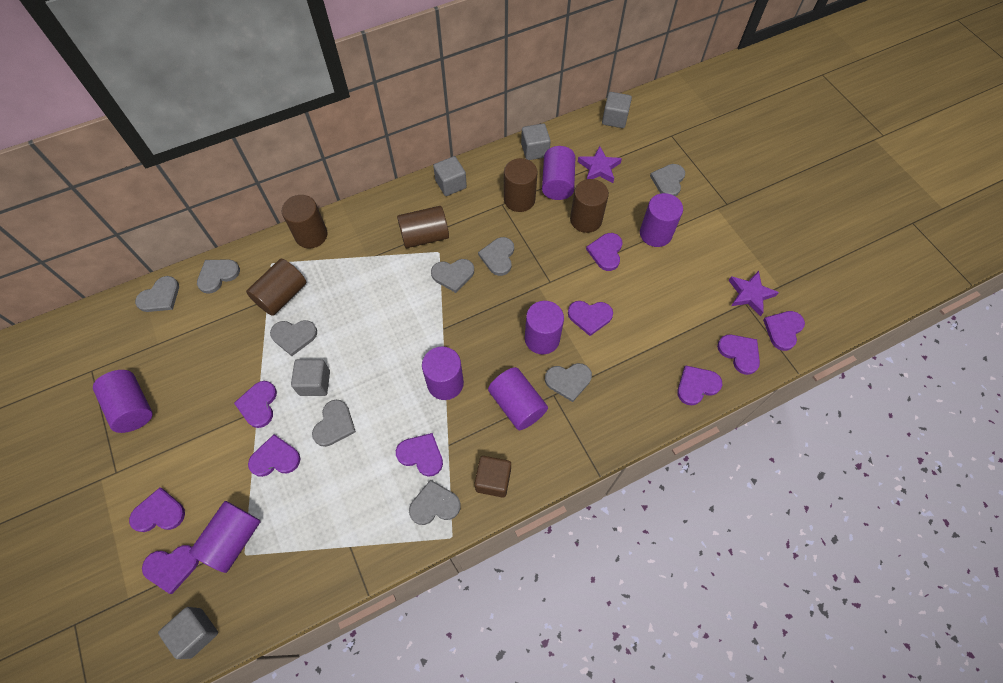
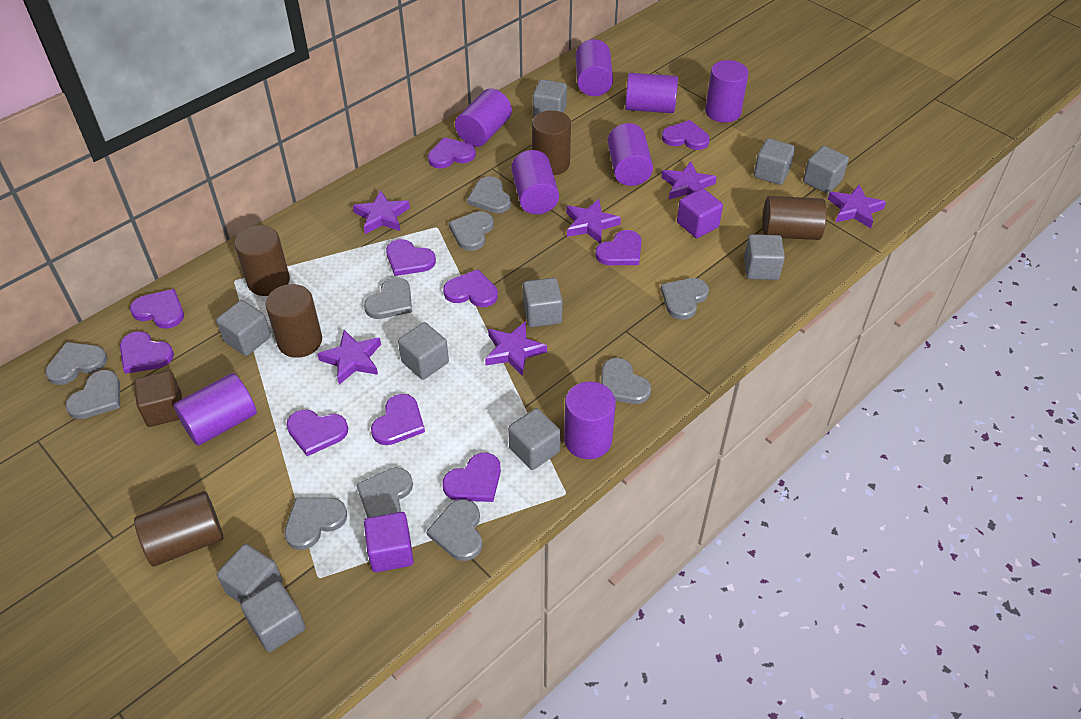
grey cube: 5 -> 10
grey heart: 9 -> 10
purple cube: 0 -> 2
purple cylinder: 7 -> 8
purple star: 2 -> 6

